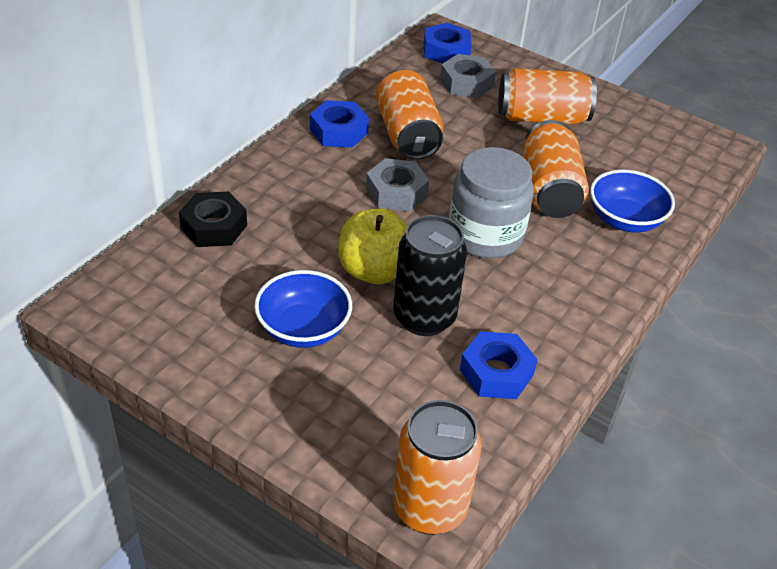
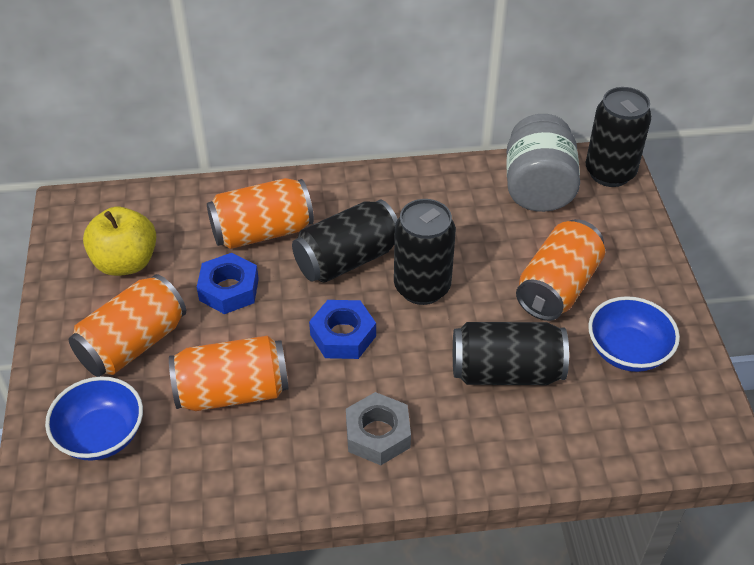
black can: 1 -> 4
black nut: 1 -> 0
blue nut: 3 -> 2
grey nut: 2 -> 1

